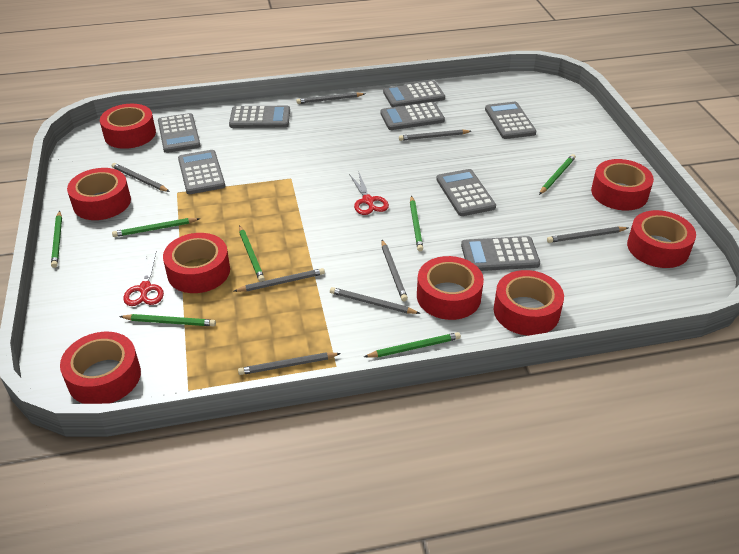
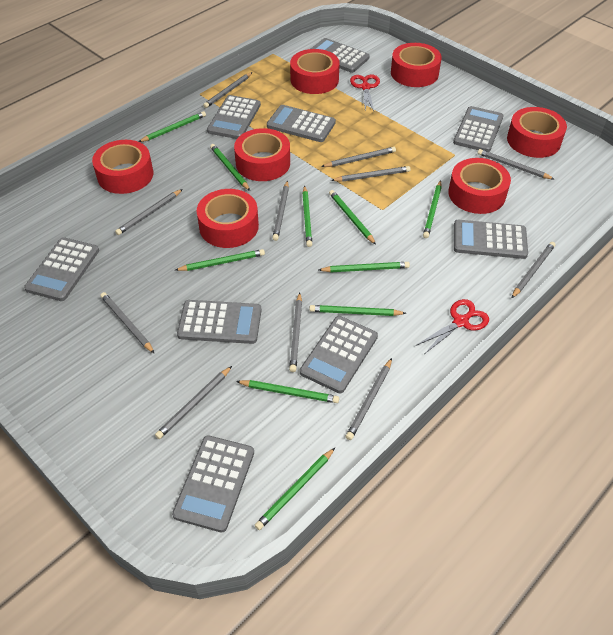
green pencil: 7 -> 10
grey calculator: 8 -> 9
grey pencil: 8 -> 11
red tape: 8 -> 7

